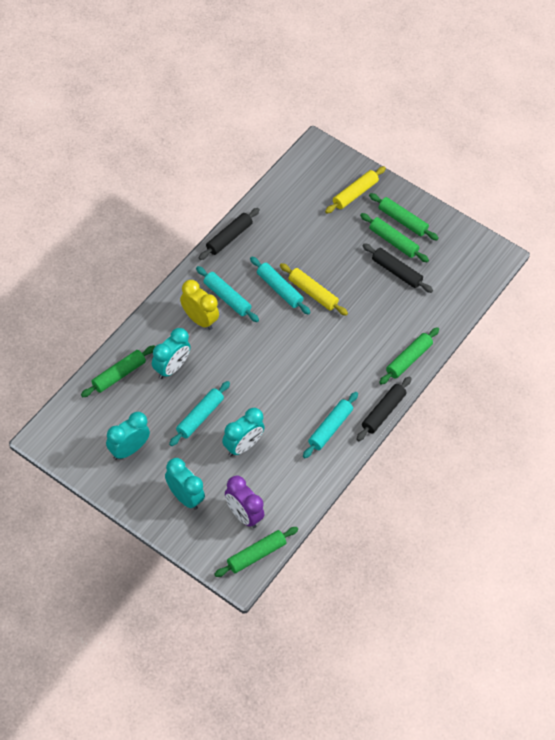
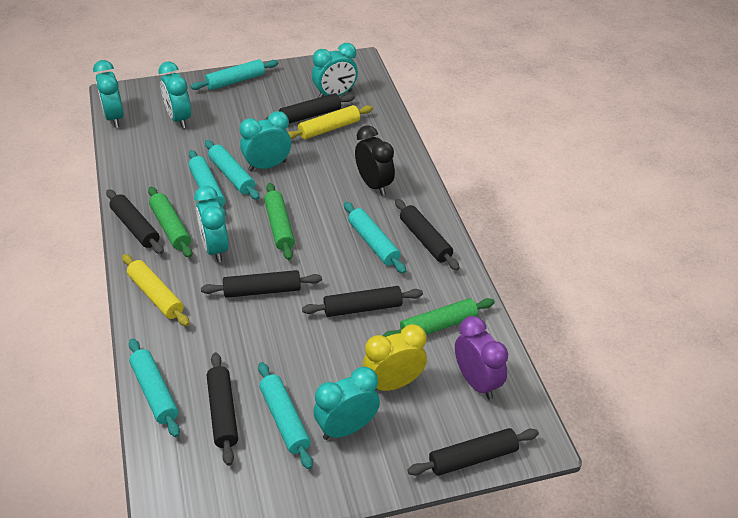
black clock: 0 -> 1
black rolling pin: 3 -> 7
green rolling pin: 5 -> 3
turquoise clock: 4 -> 6
turquoise rolling pin: 4 -> 6

